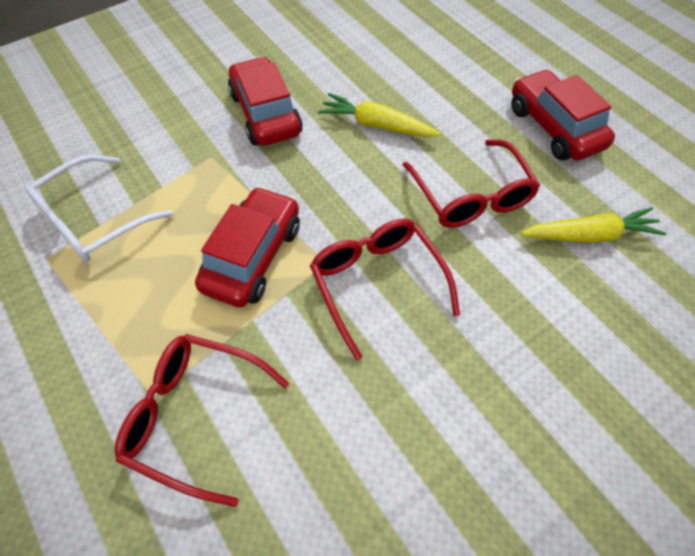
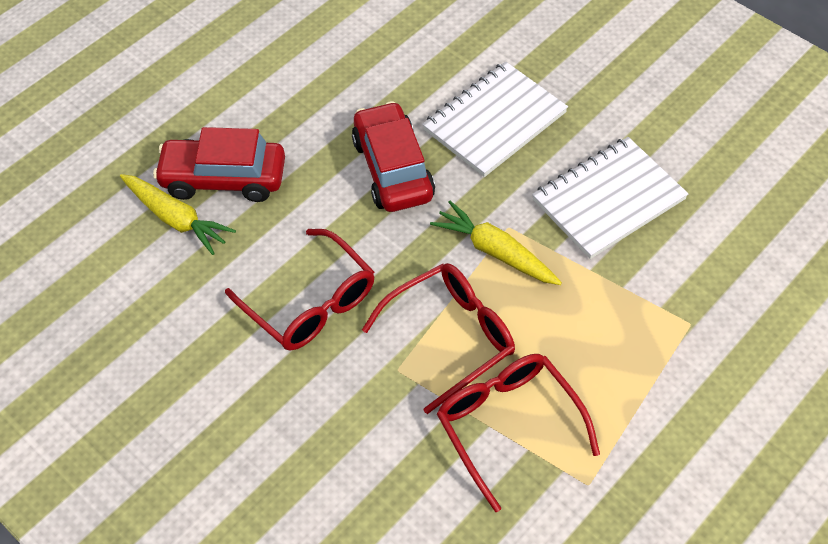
red car: 3 -> 2
white glasses: 1 -> 0
white notebook: 0 -> 2

